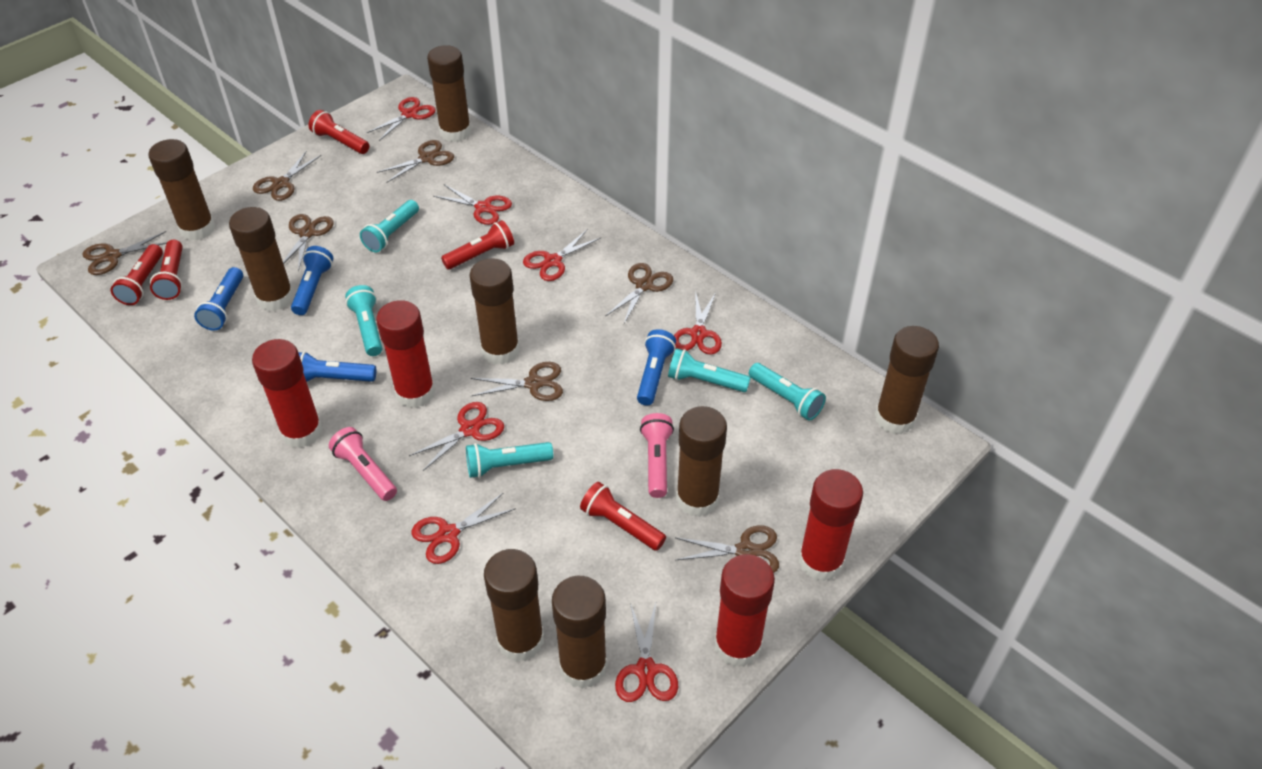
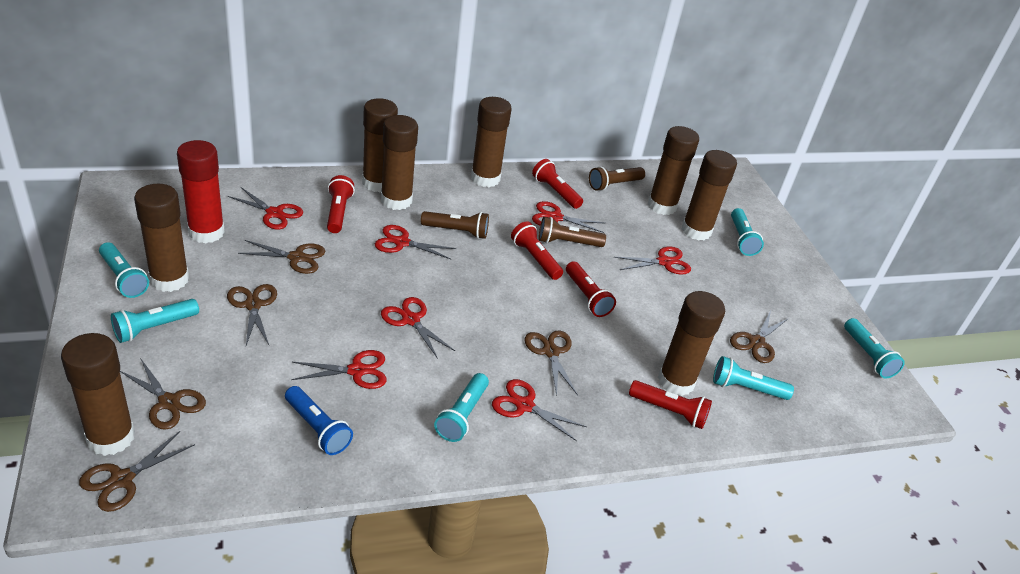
blue flashlight: 4 -> 1
brown flashlight: 0 -> 3
brown scissors: 7 -> 6
pink flashlight: 2 -> 0
red glue stick: 4 -> 1
turquoise flashlight: 5 -> 6

